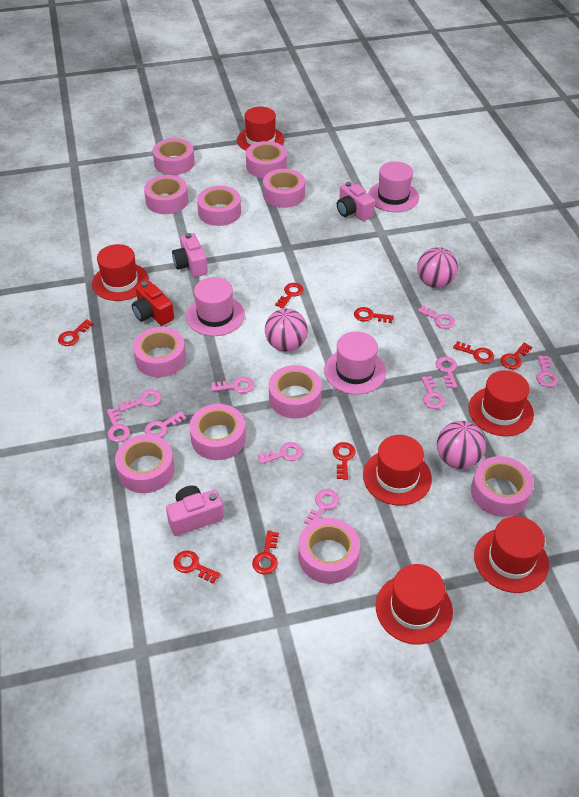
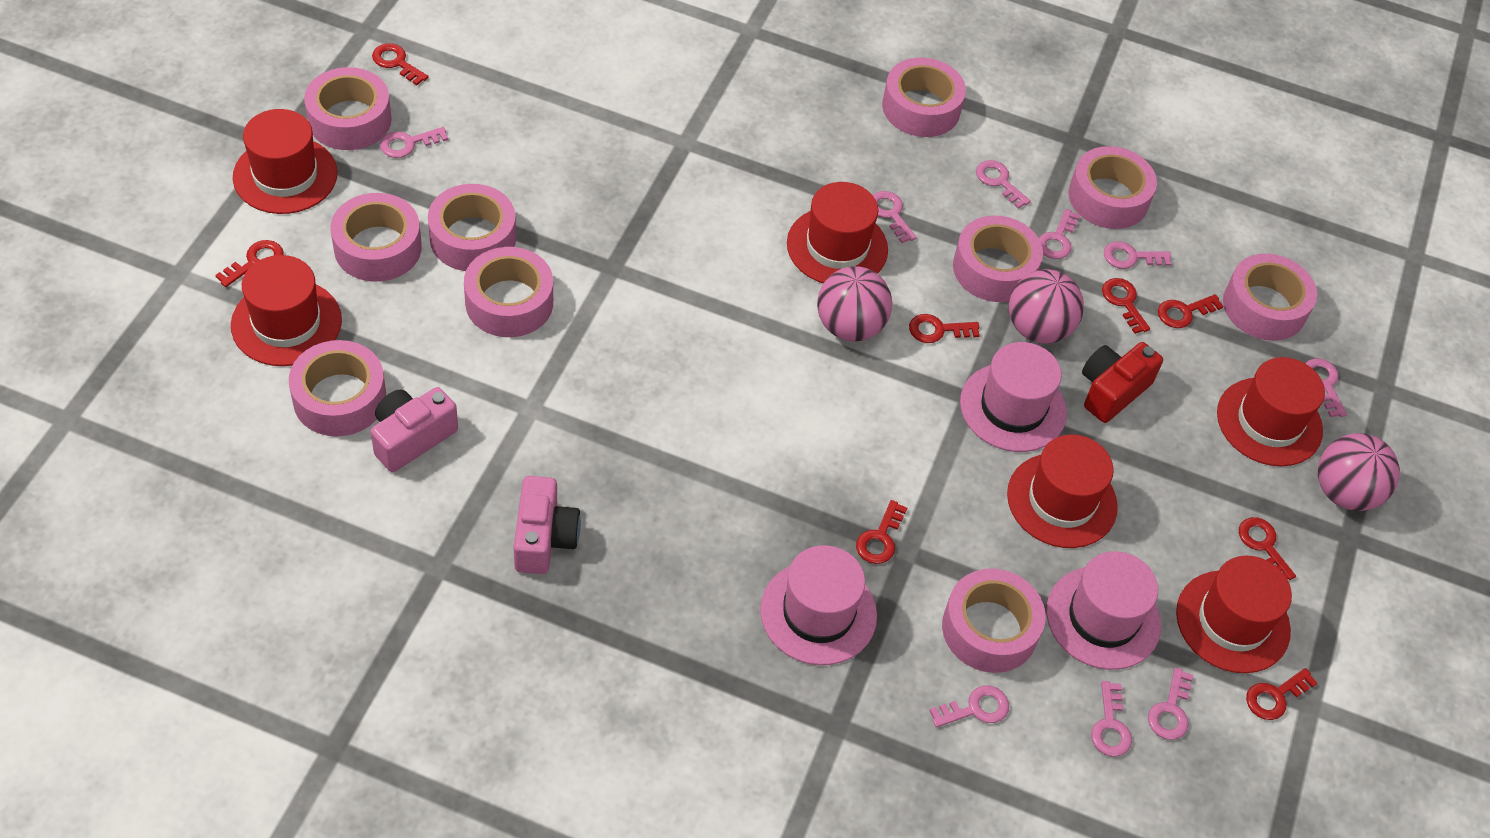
pink camera: 3 -> 2
pink key: 10 -> 9
pink tape: 11 -> 10

